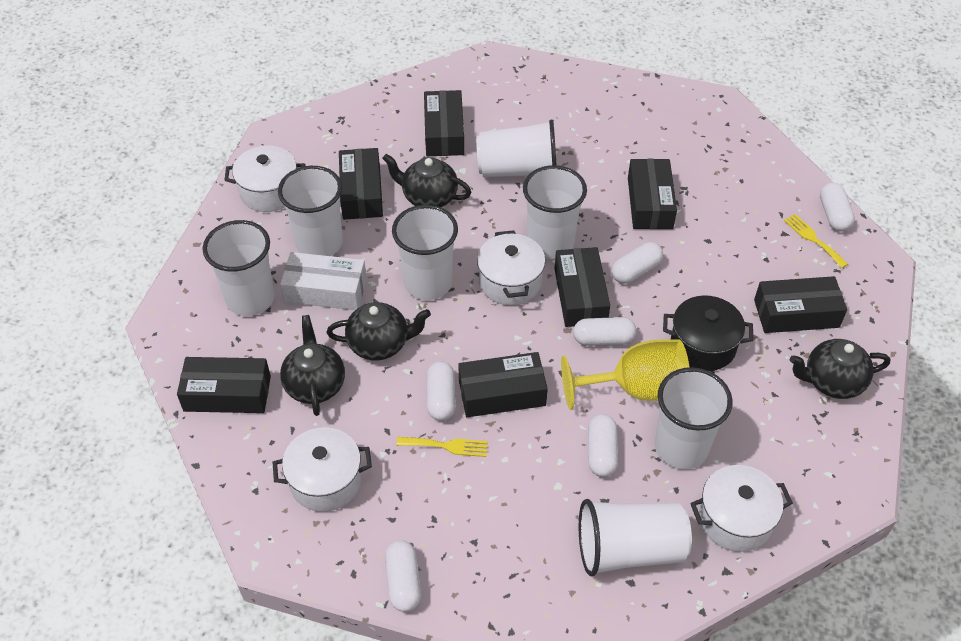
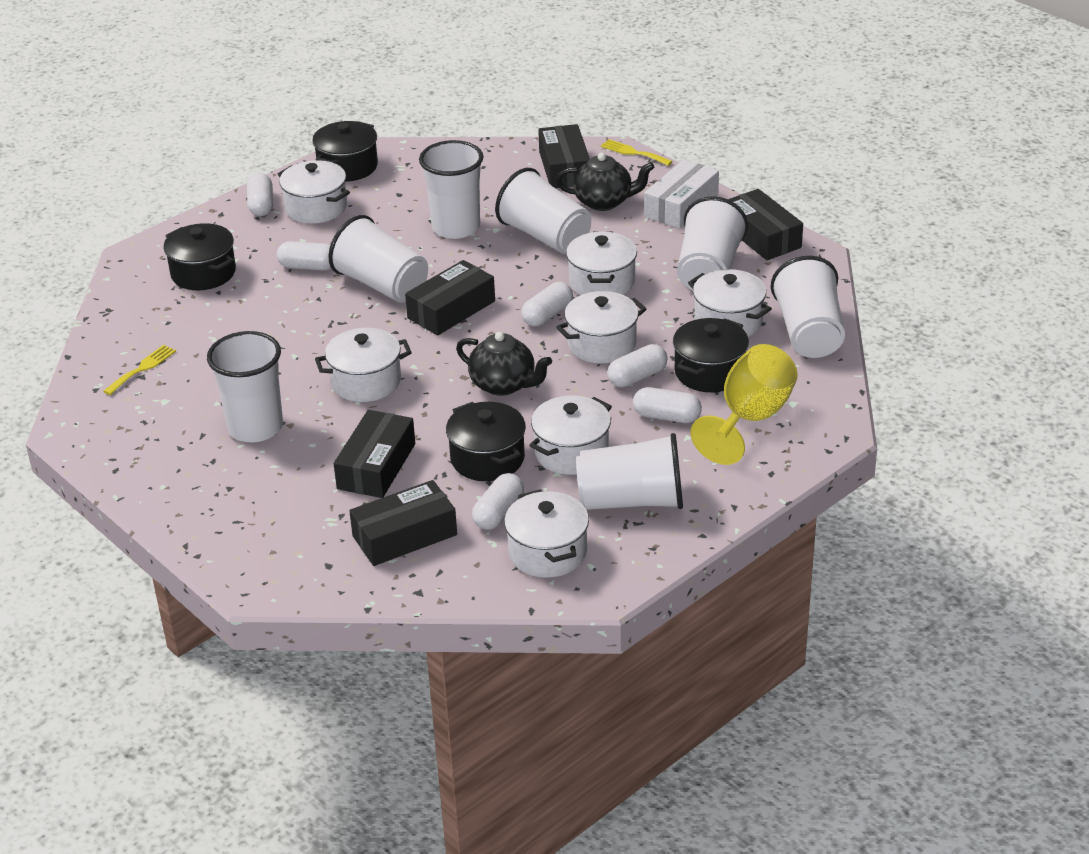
black box: 7 -> 5
black pot: 1 -> 4
black teapot: 4 -> 2
white pot: 4 -> 7

